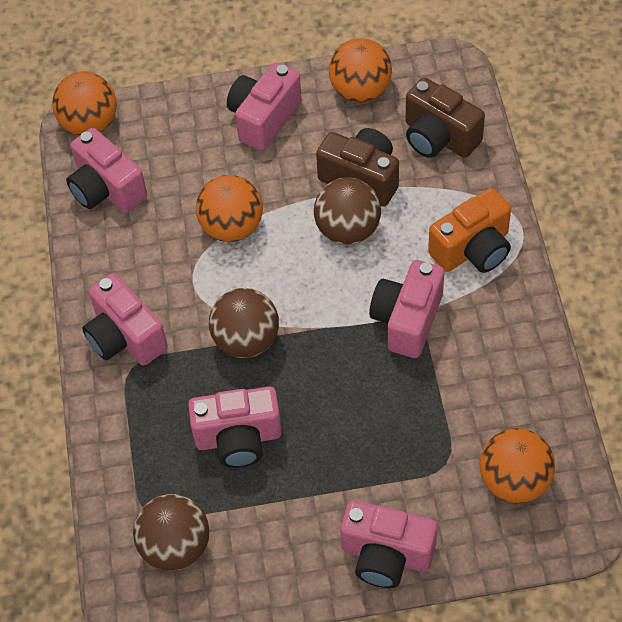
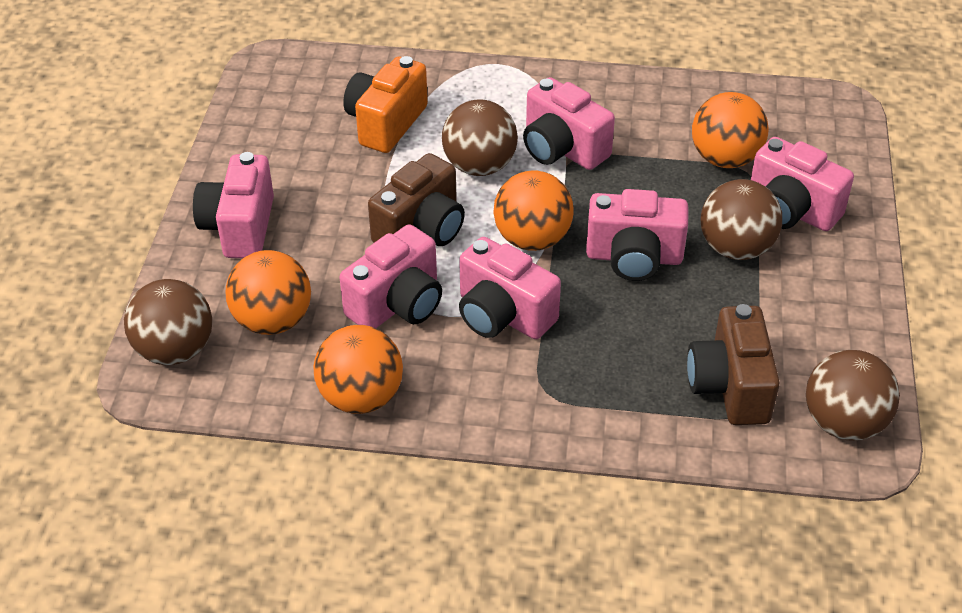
brown ball: 3 -> 4

